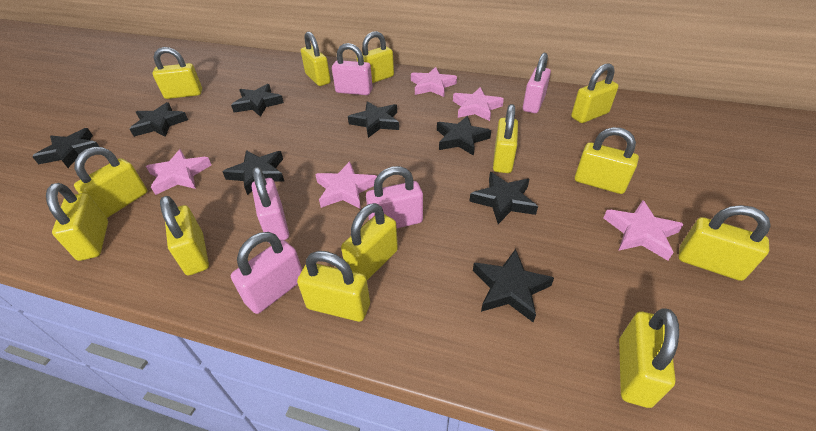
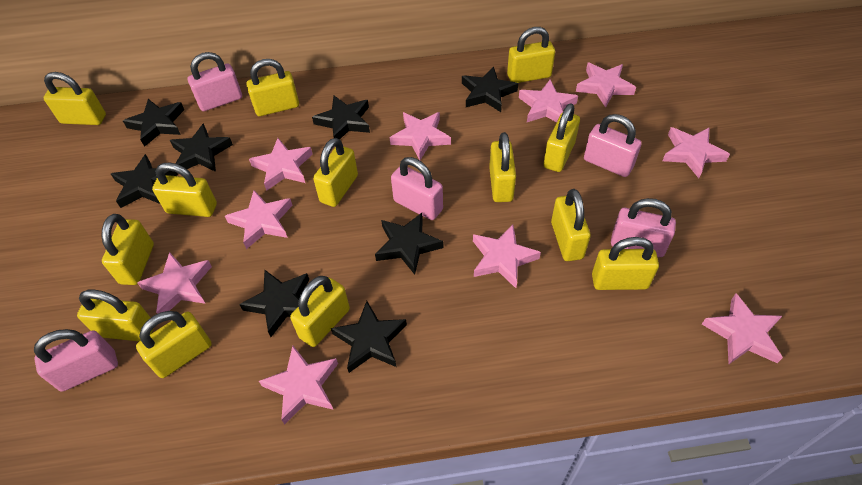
pink star: 5 -> 10

